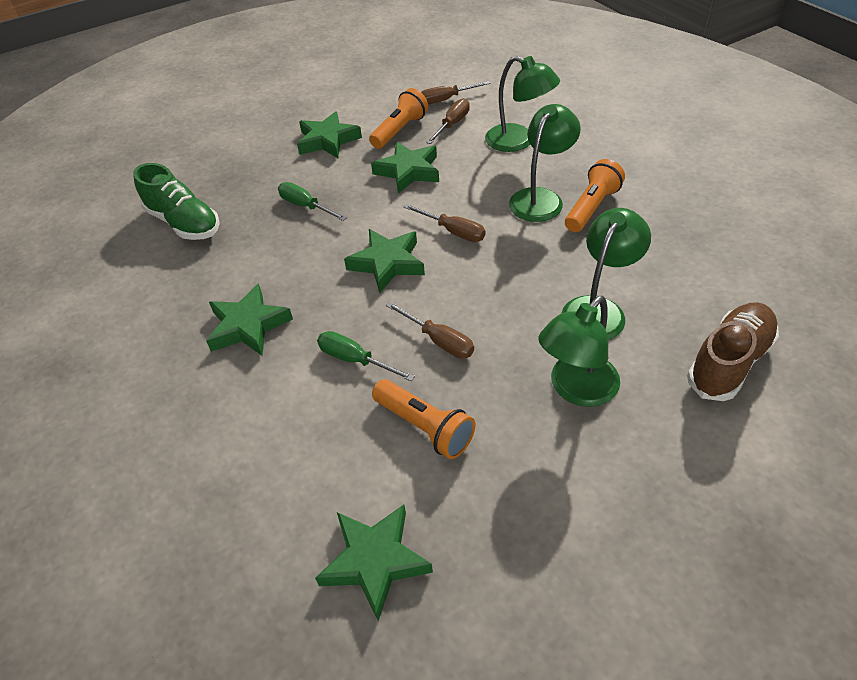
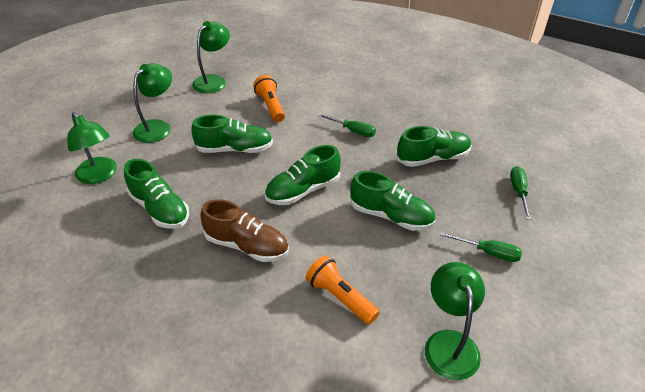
brown screwdriver: 4 -> 0
green screwdriver: 2 -> 3
green shoe: 1 -> 5
green star: 5 -> 0
orange flashlight: 3 -> 2

